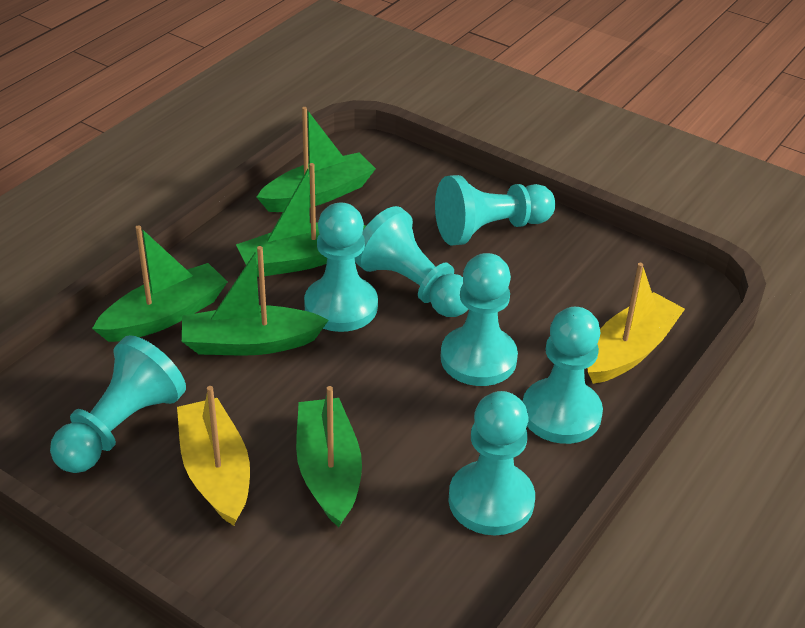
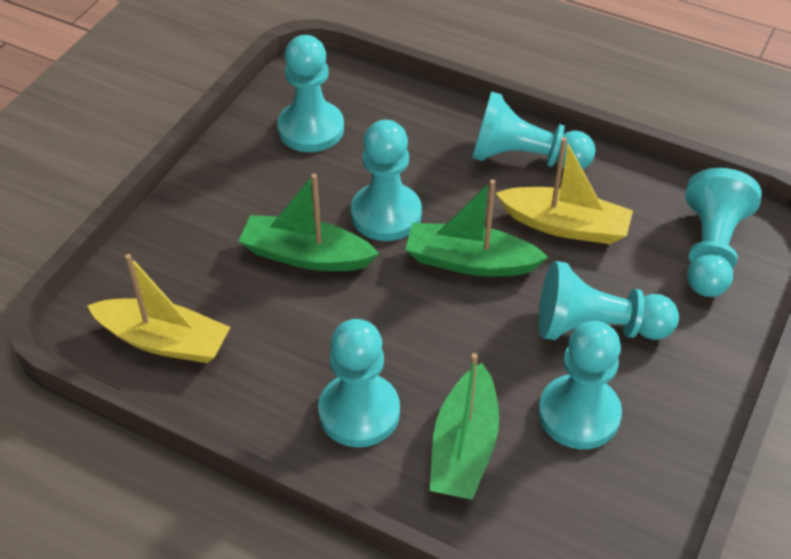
green boat: 5 -> 3

